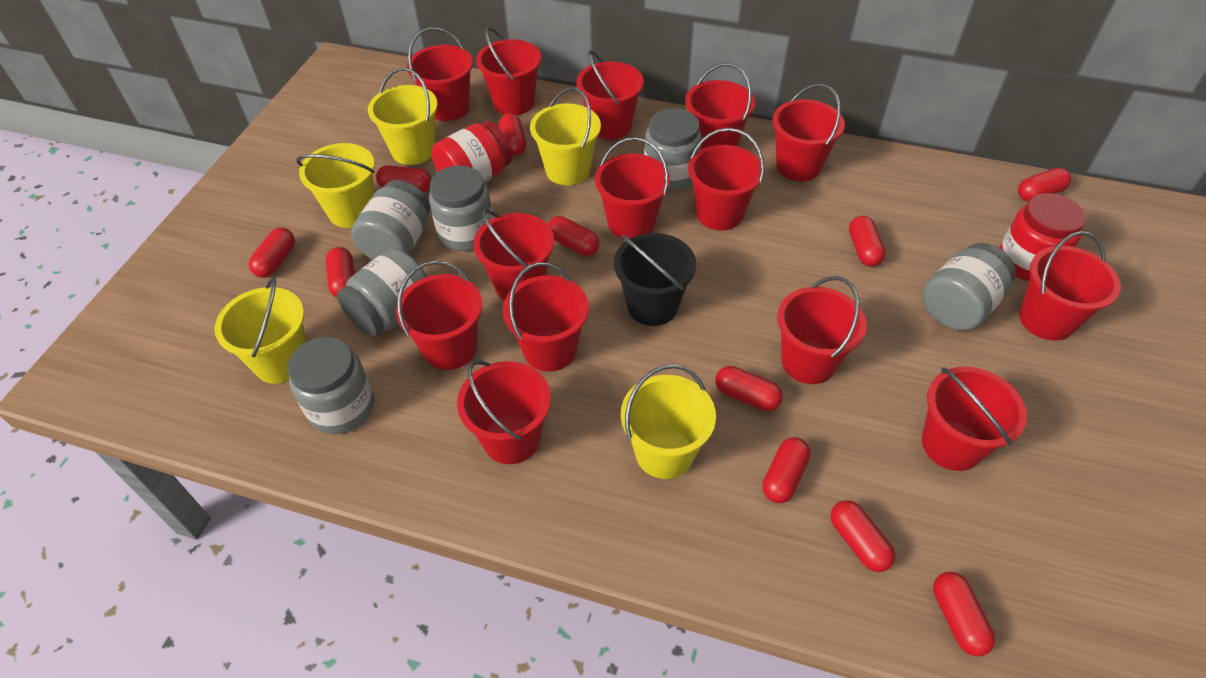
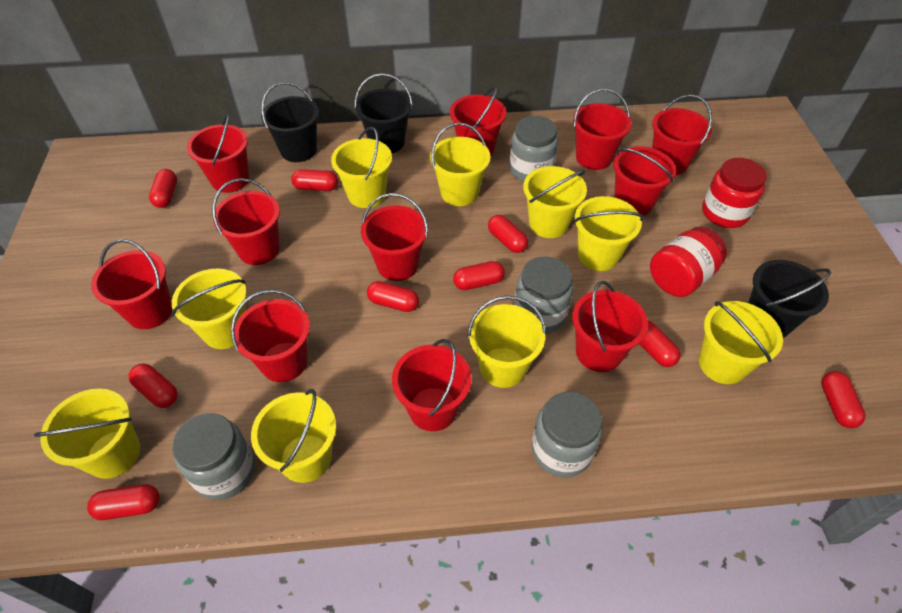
black bucket: 1 -> 3
grey jar: 6 -> 4
red bucket: 14 -> 11
red capsule: 11 -> 9
yellow bucket: 5 -> 9

